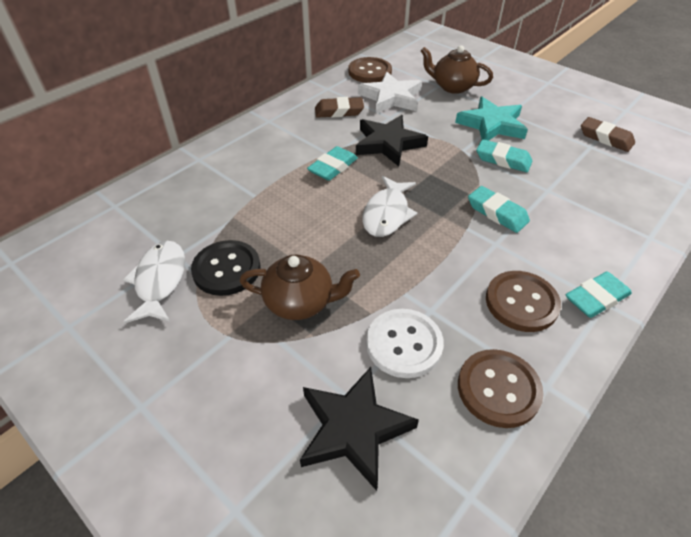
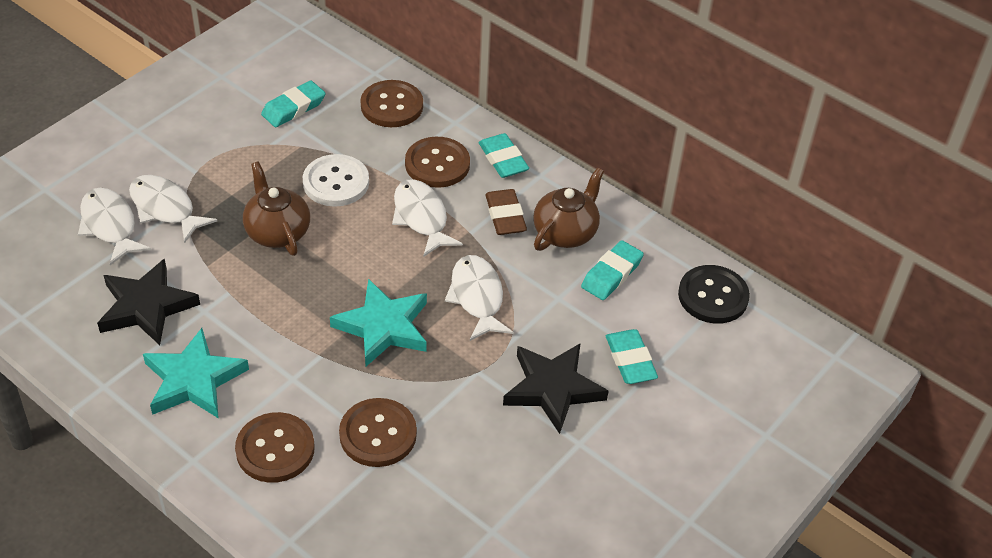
brown button: 3 -> 4
brown eraser: 2 -> 1
turquoise star: 1 -> 2
white fish: 2 -> 4
white star: 1 -> 0

